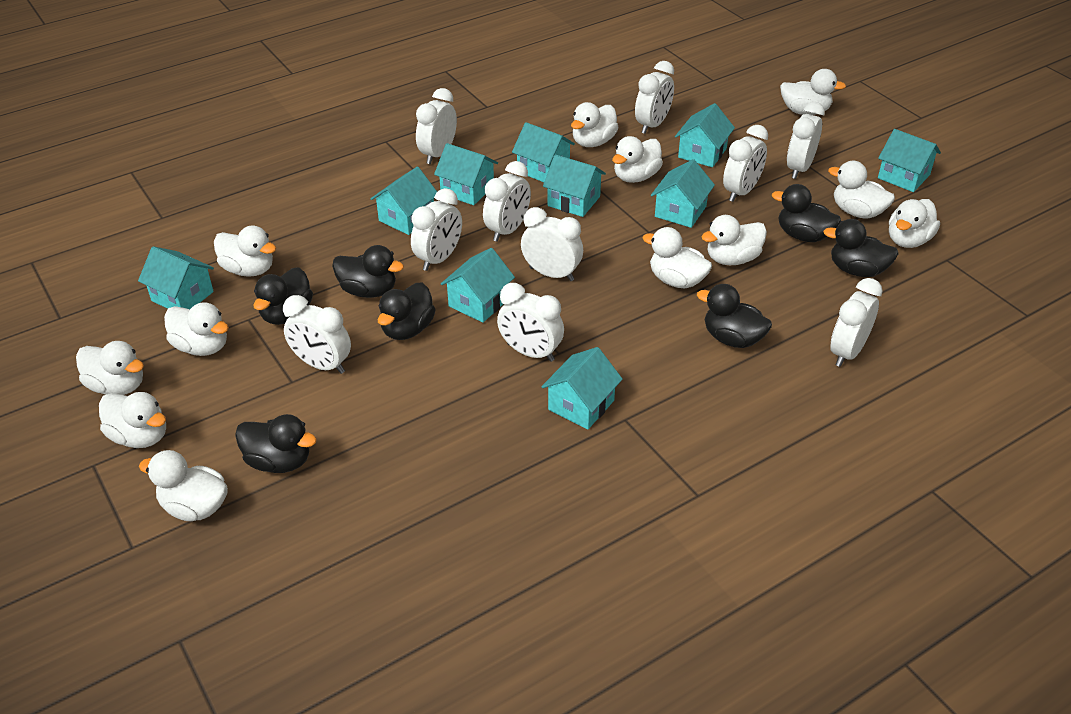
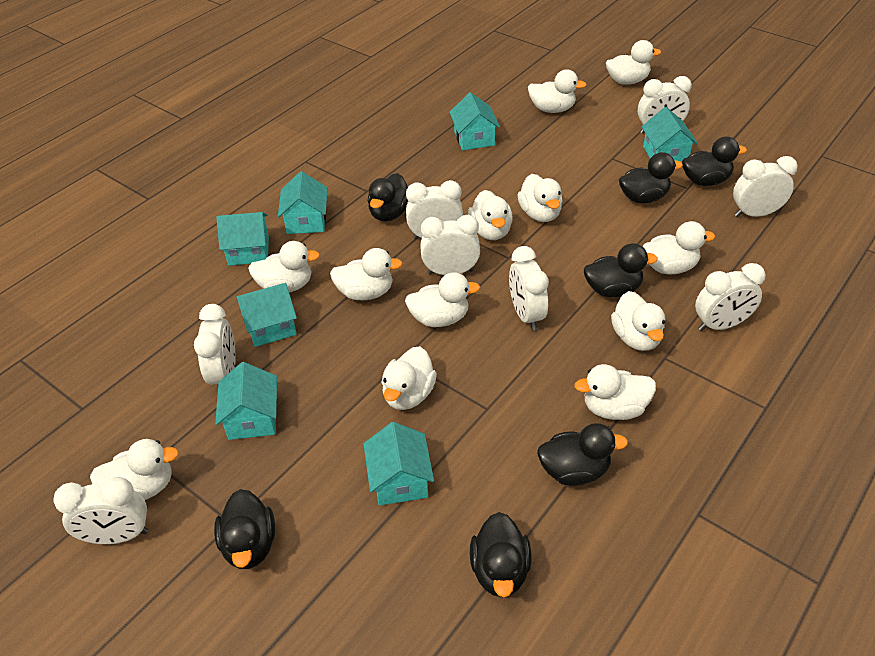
turquoise house: 10 -> 7
white clock: 10 -> 8

